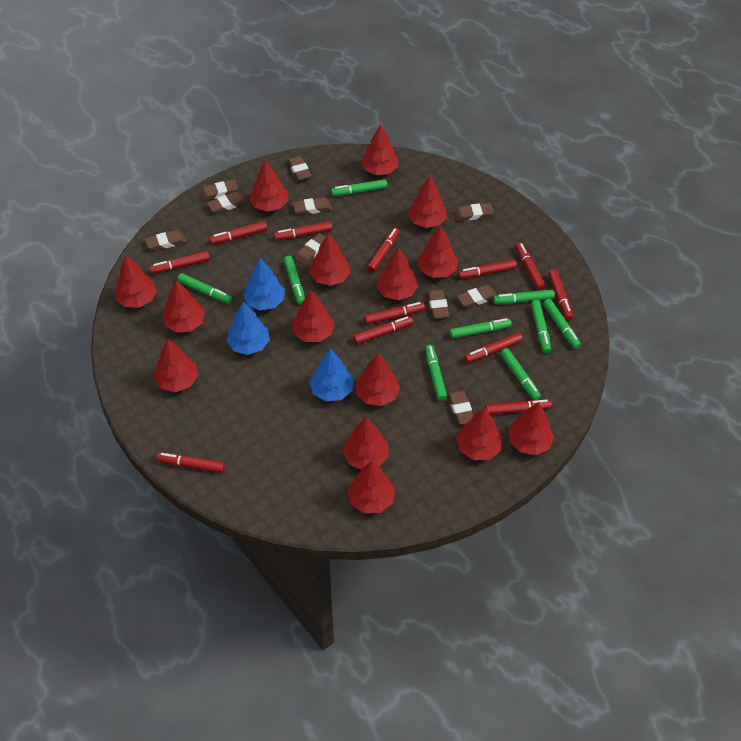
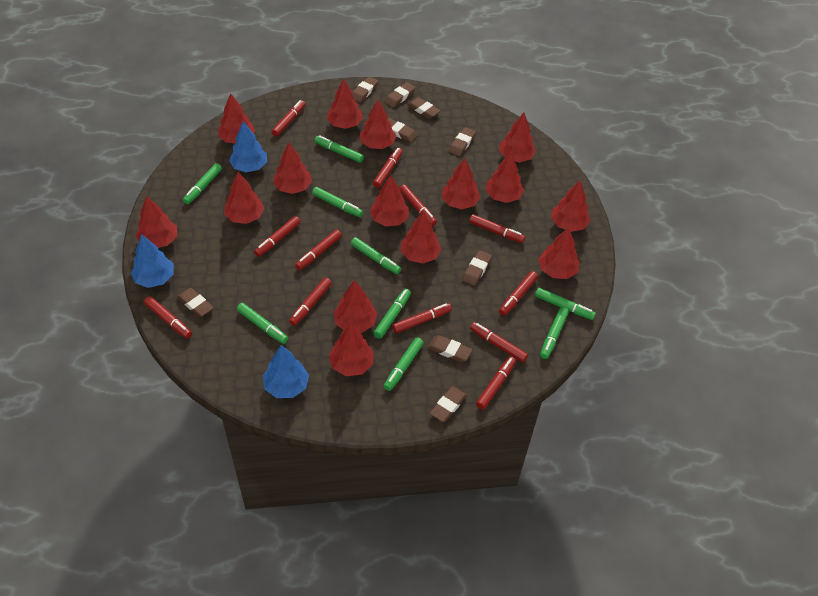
brown eraser: 10 -> 9

